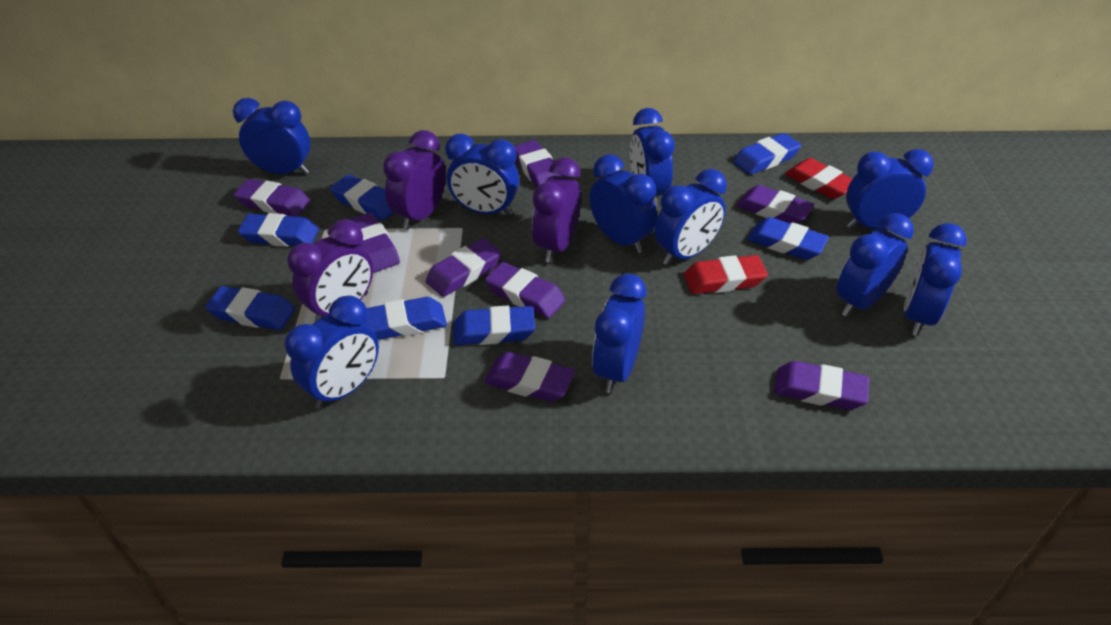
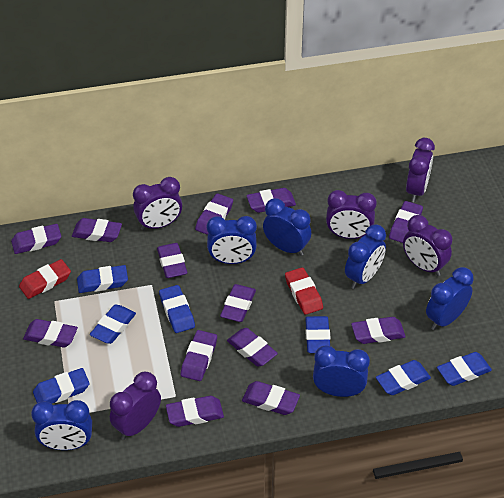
blue clock: 10 -> 6
purple clock: 3 -> 5
purple eraser: 8 -> 13

